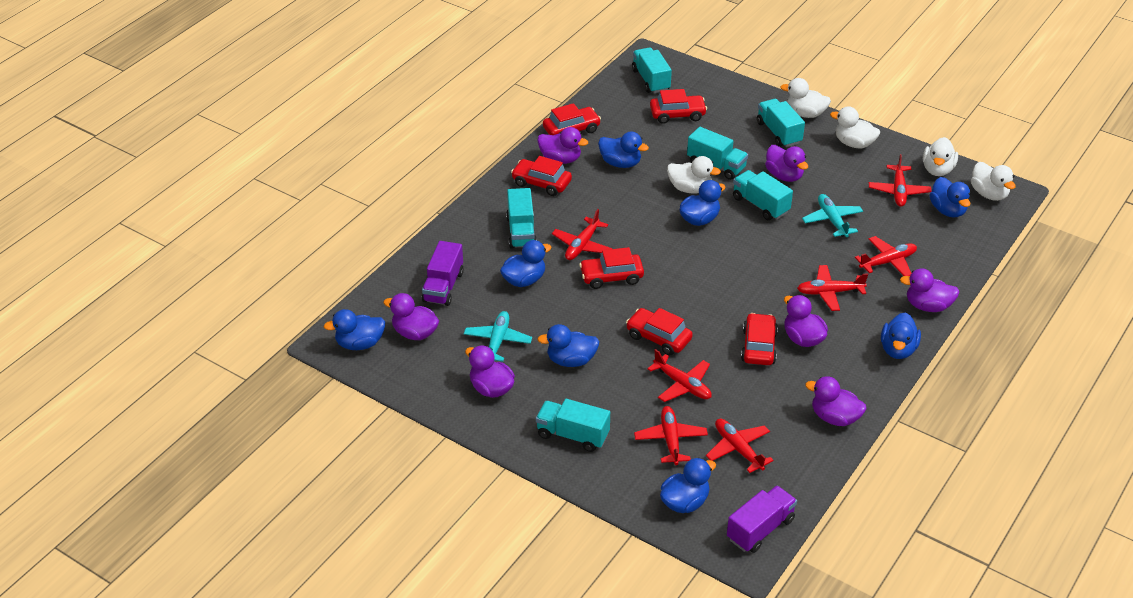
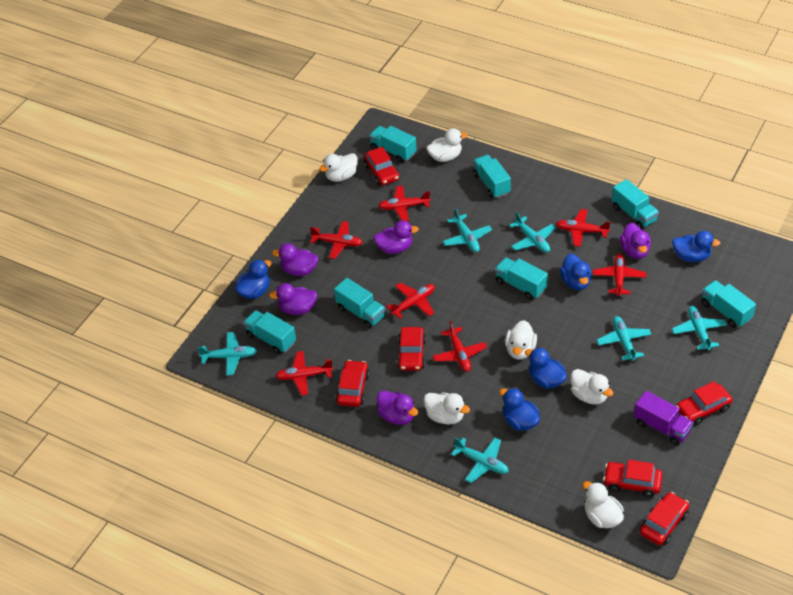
blue duck: 8 -> 5
purple duck: 7 -> 5
purple truck: 2 -> 1
turquoise plane: 2 -> 6
turquoise truck: 6 -> 7
white duck: 5 -> 6

